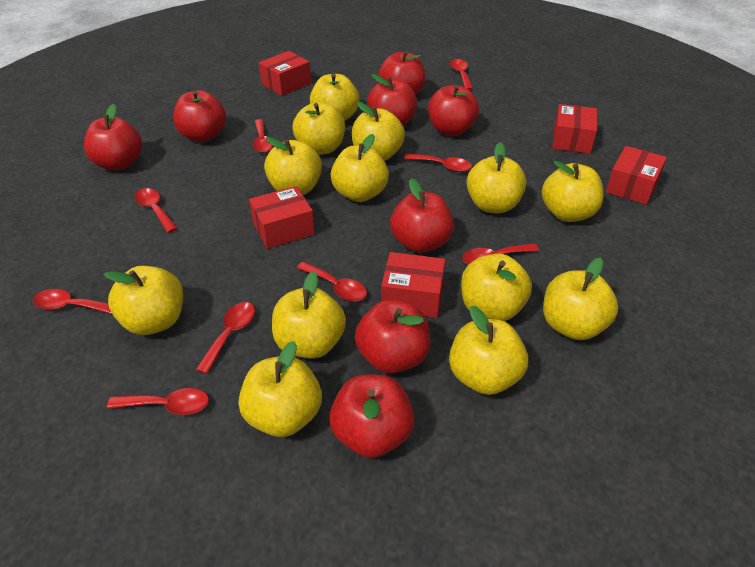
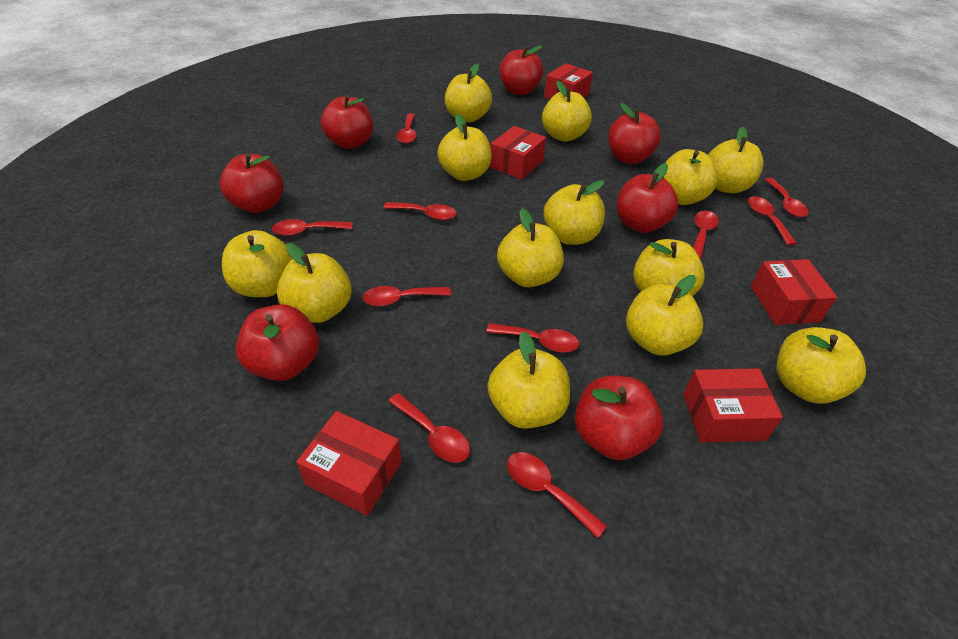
red apple: 8 -> 7
red spoon: 9 -> 10

